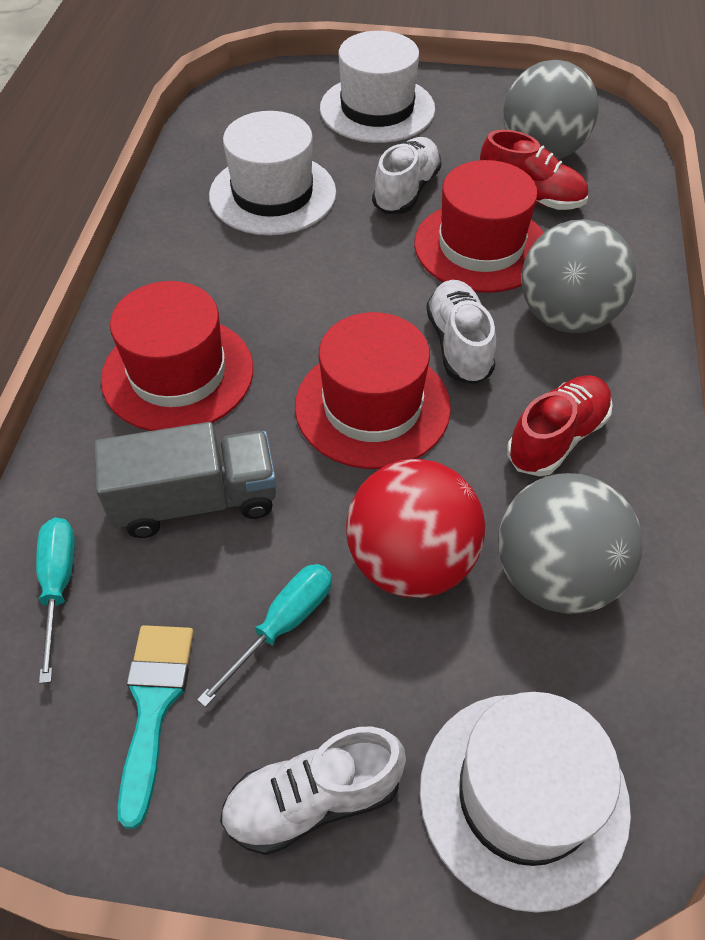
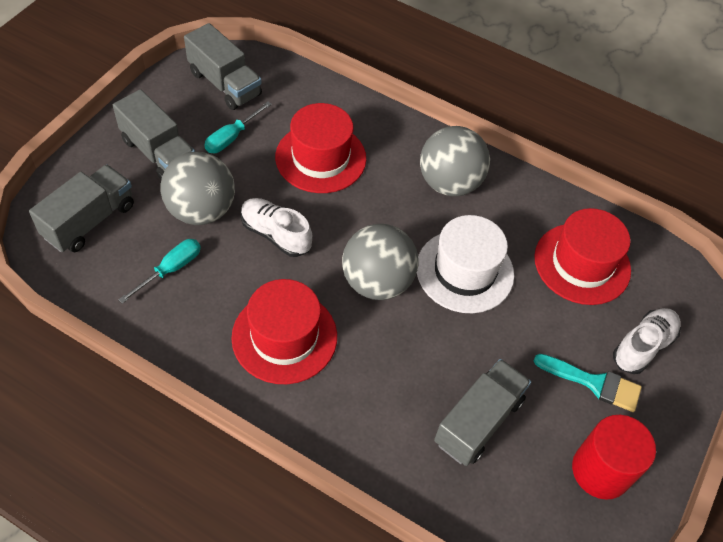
grey truck: 1 -> 4
red ball: 1 -> 0
red cylinder: 0 -> 1
red shoe: 2 -> 0
white hat: 3 -> 1
white shoe: 3 -> 2

